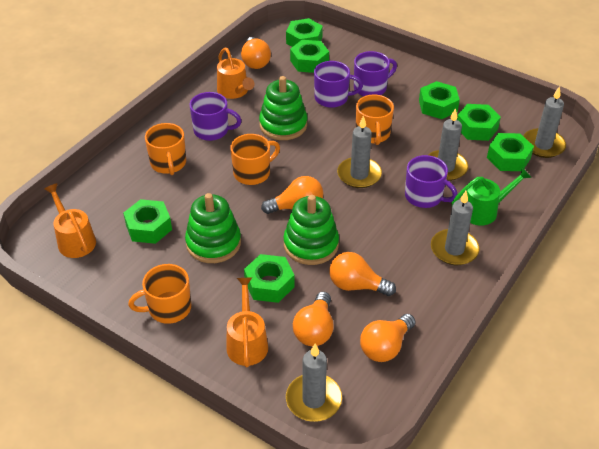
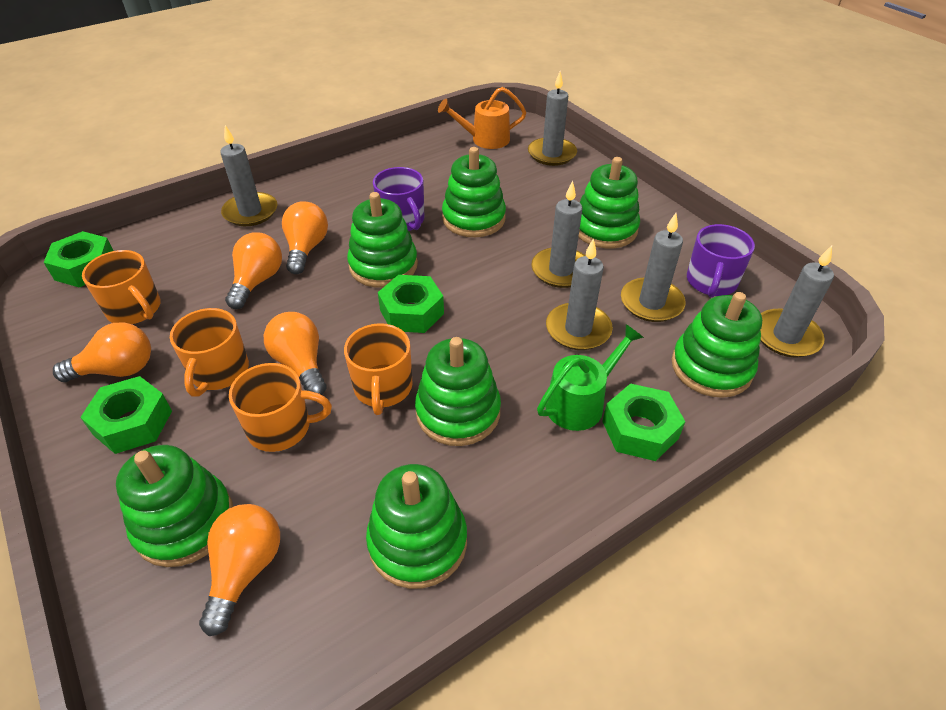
green nut: 7 -> 4
green stacking toy: 3 -> 7
grey candle: 5 -> 6
orange watering can: 3 -> 1
purple mug: 4 -> 2

